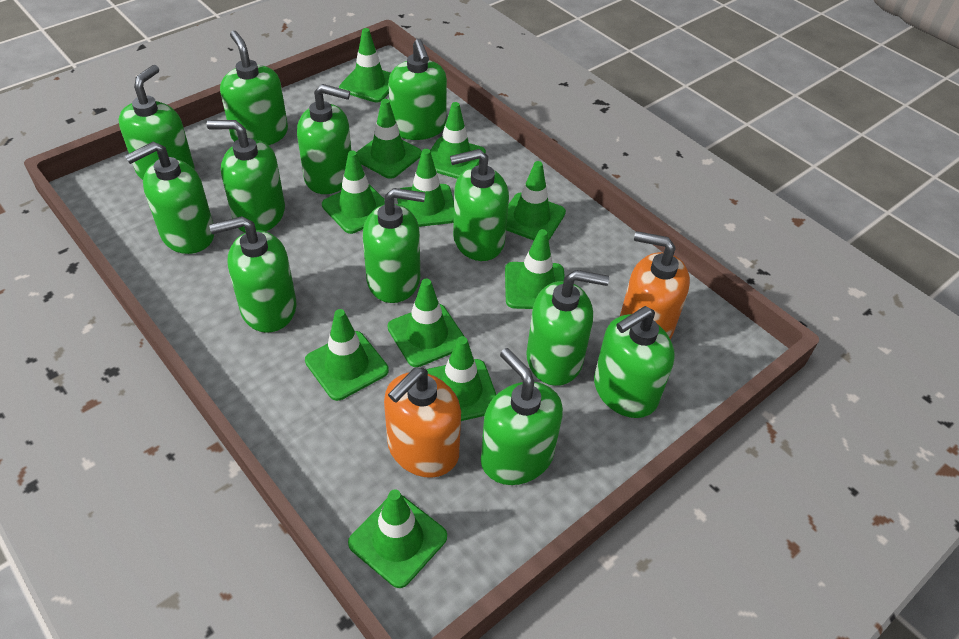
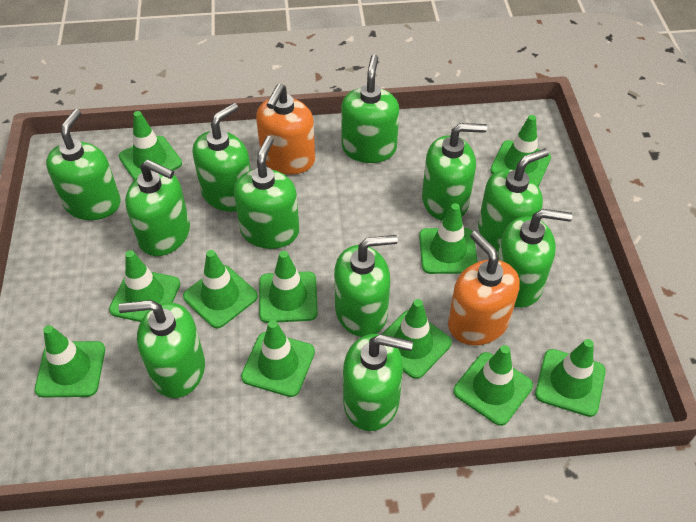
green soap dispenser: 12 -> 11

